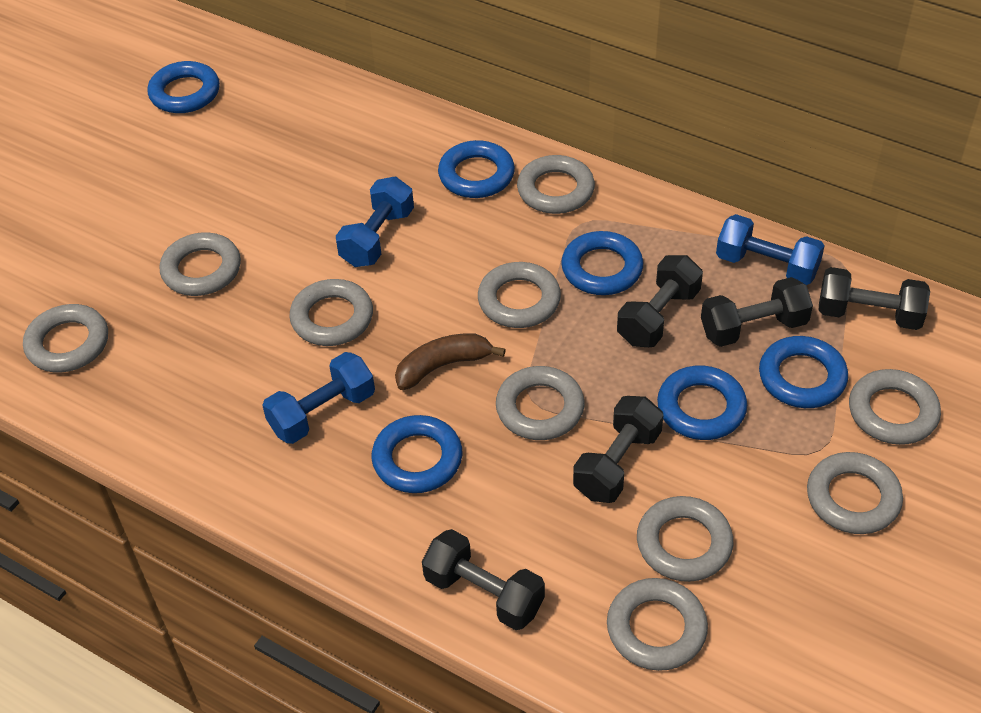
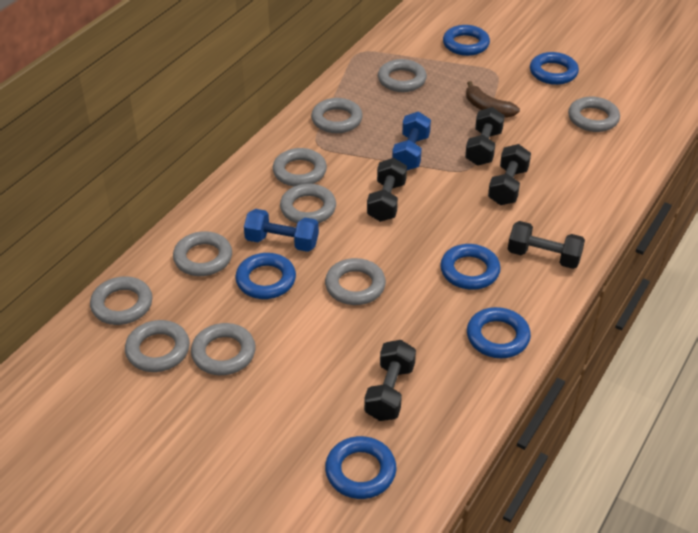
blue dumbbell: 3 -> 2

